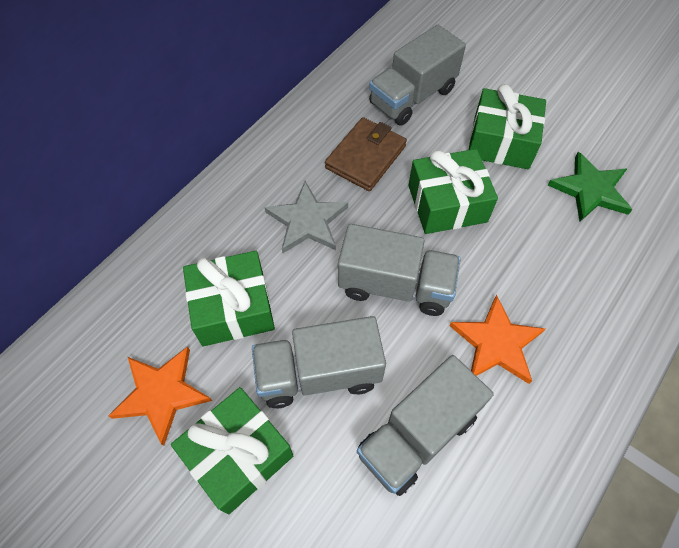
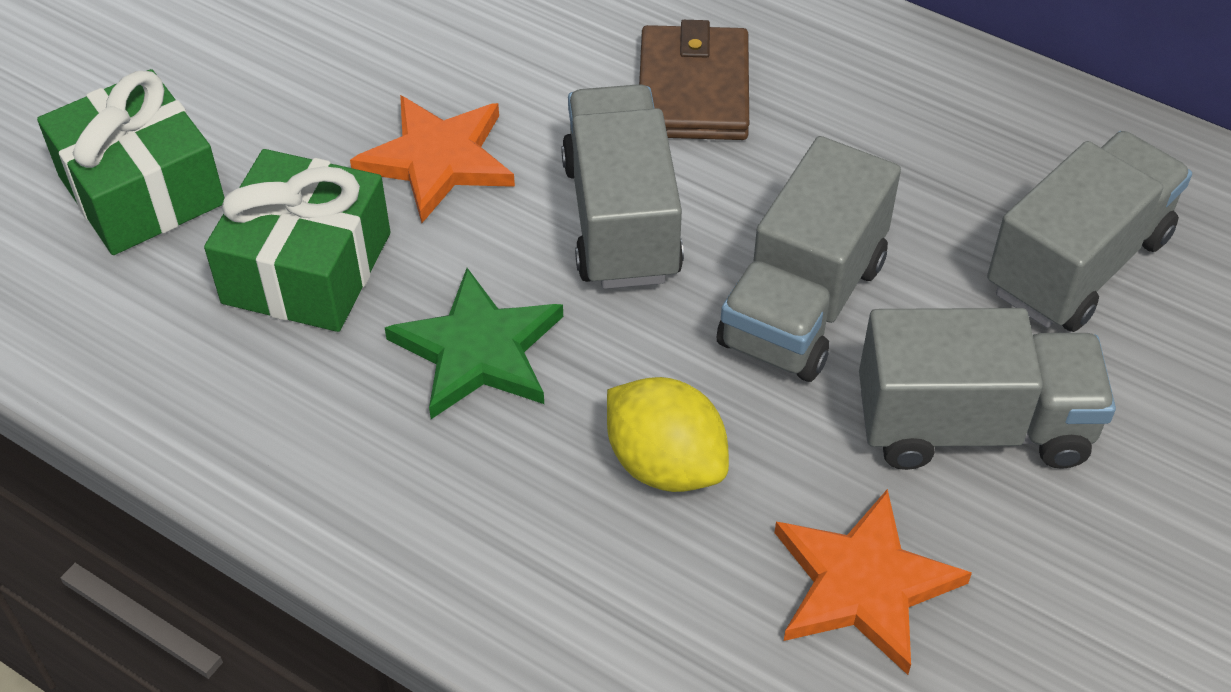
green gift: 4 -> 2
grey star: 1 -> 0
yellow lemon: 0 -> 1

